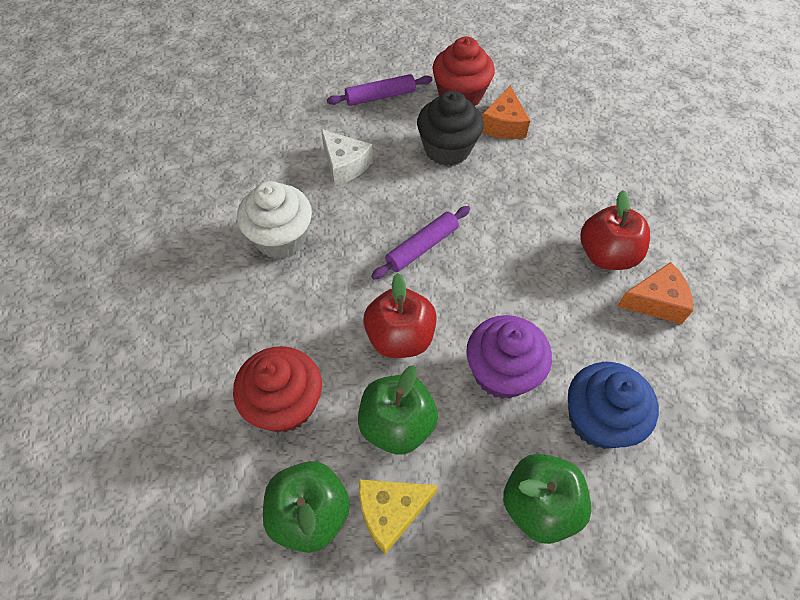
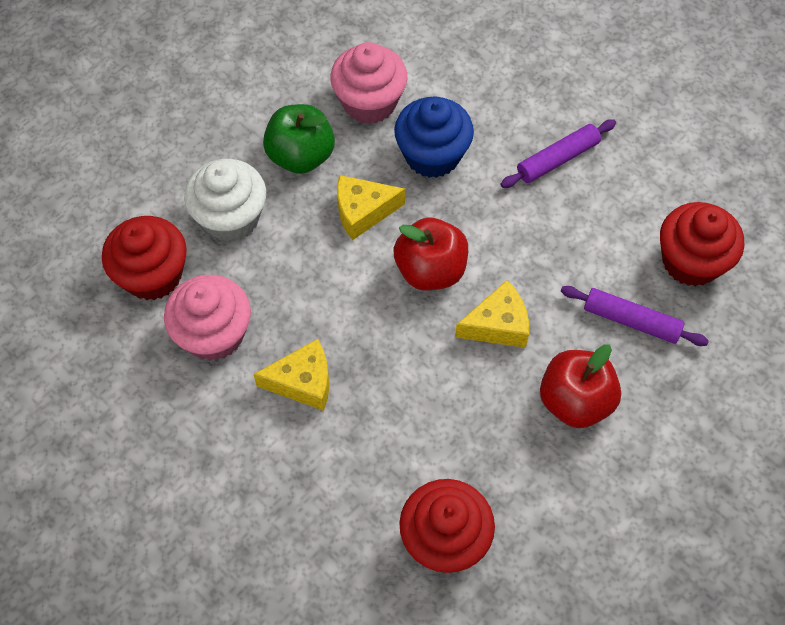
black cupcake: 1 -> 0
green apple: 3 -> 1
orange cheese: 2 -> 0
pink cupcake: 0 -> 2
purple cupcake: 1 -> 0
red cupcake: 2 -> 3
white cheese: 1 -> 0
yellow cheese: 1 -> 3

